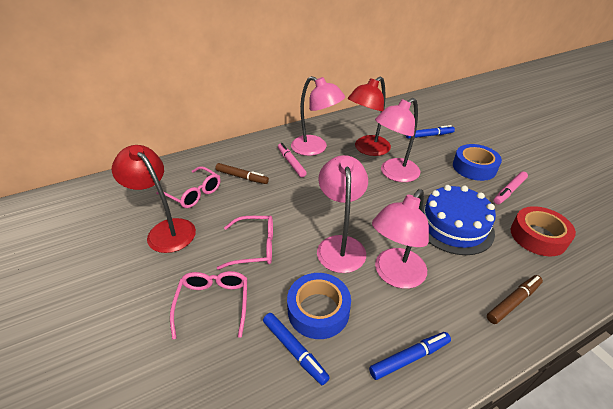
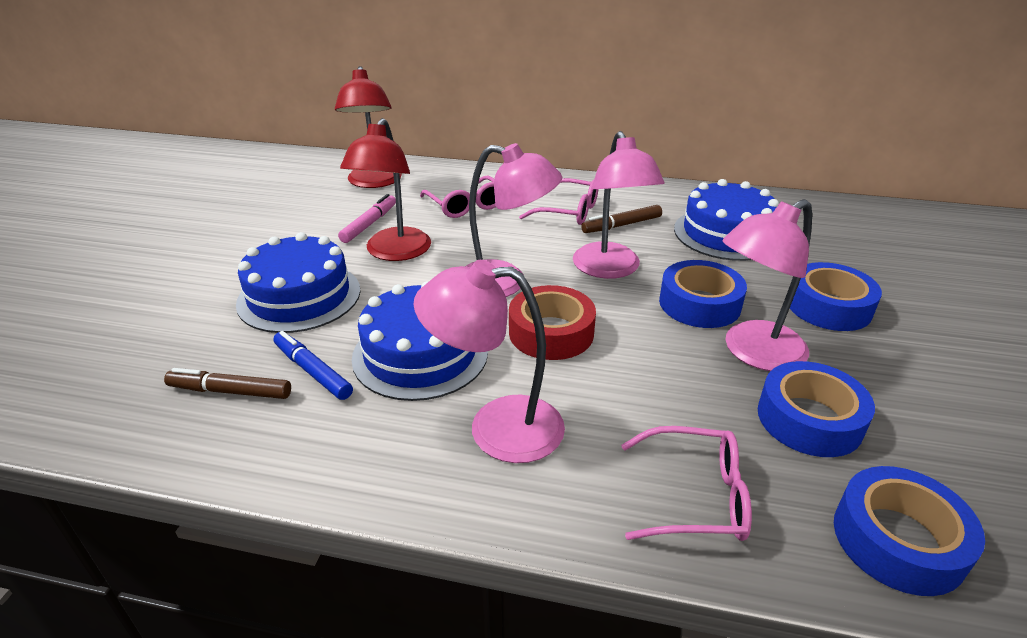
blue cake: 1 -> 3
blue marker: 3 -> 1
blue tape: 2 -> 4
pink marker: 2 -> 1

